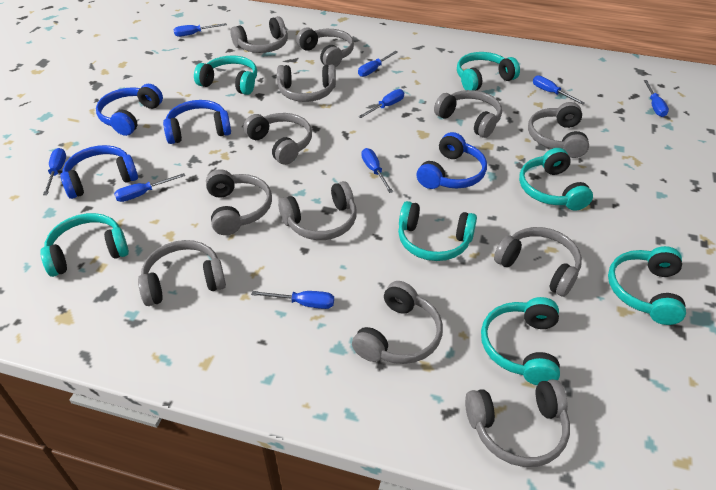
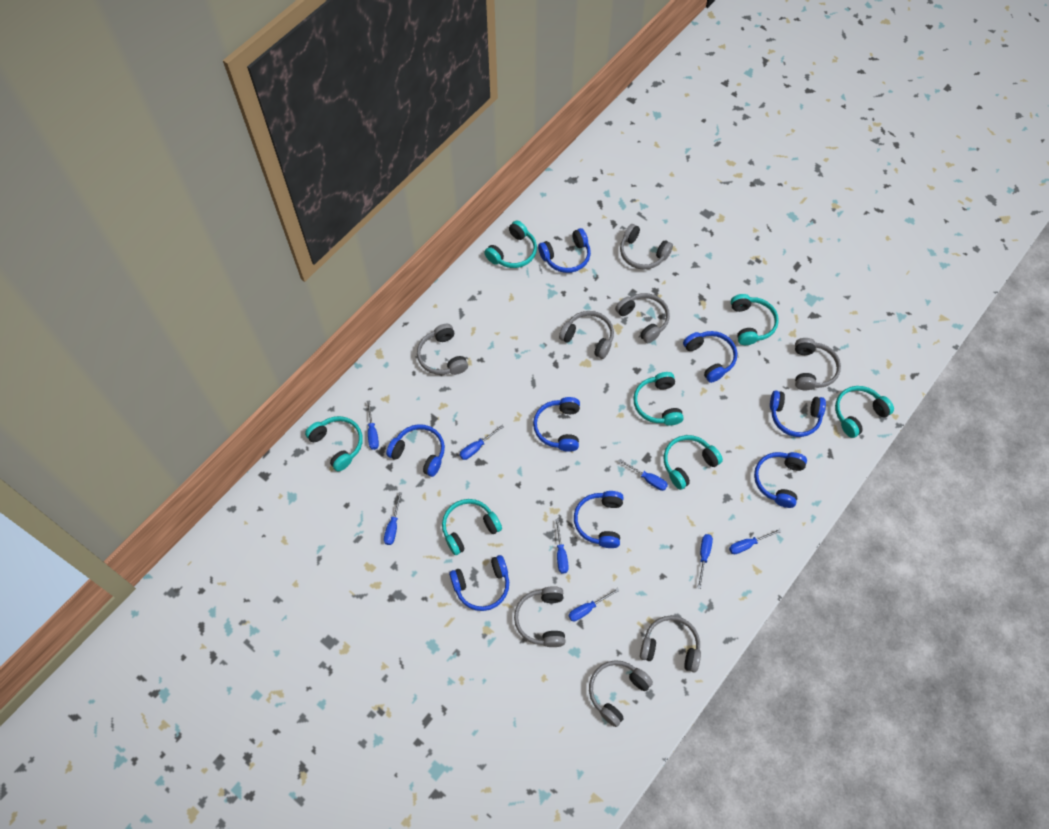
blue headphones: 4 -> 8
blue screwdriver: 9 -> 8
grey headphones: 12 -> 8

